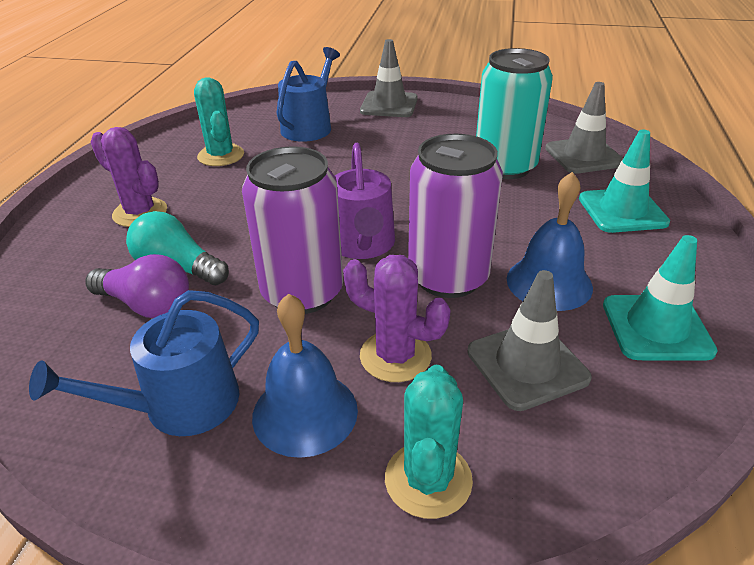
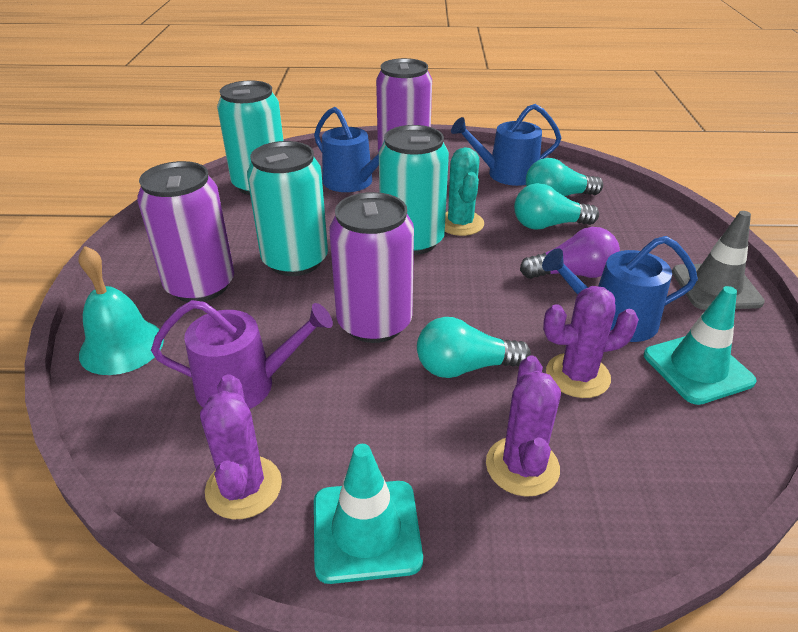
blue bell: 2 -> 0
blue watering can: 2 -> 3
grey traffic cone: 3 -> 1
purple cactus: 2 -> 3
purple can: 2 -> 3
turquoise bell: 0 -> 1
turquoise cactus: 2 -> 1
turquoise can: 1 -> 3
turquoise light bulb: 1 -> 3

